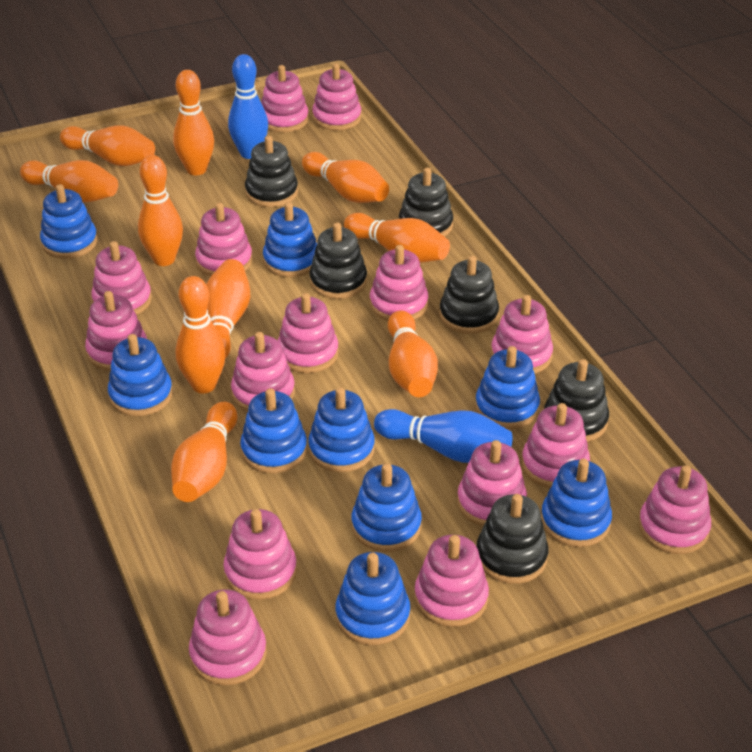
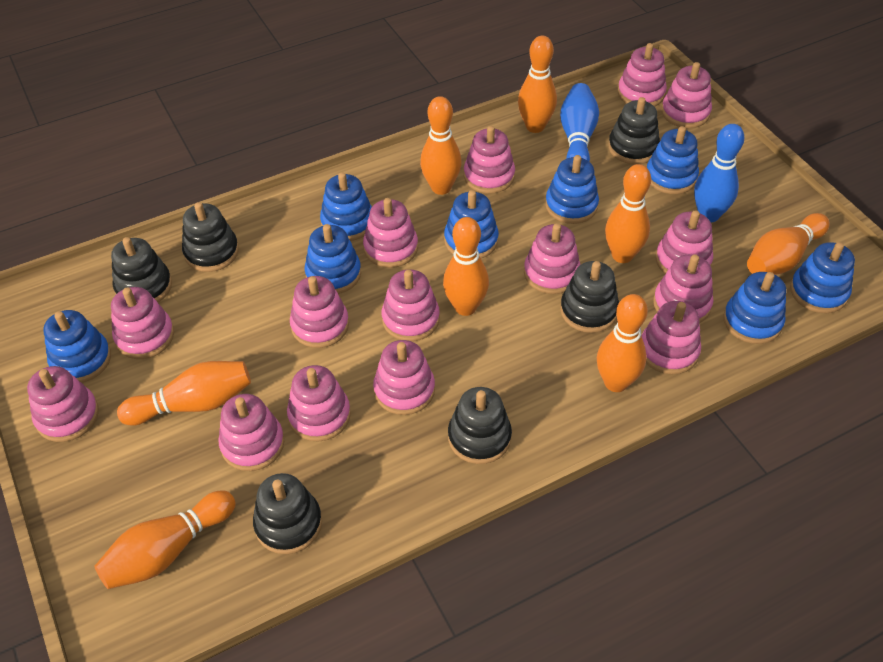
blue stacking toy: 9 -> 8
orange bowling pin: 10 -> 8

